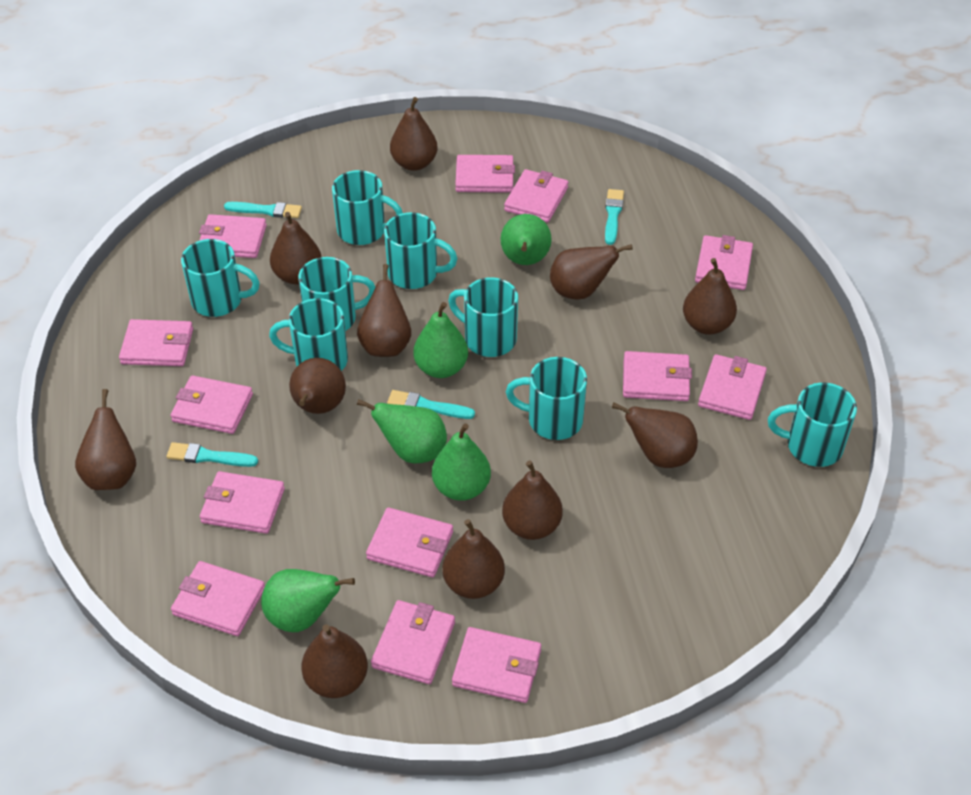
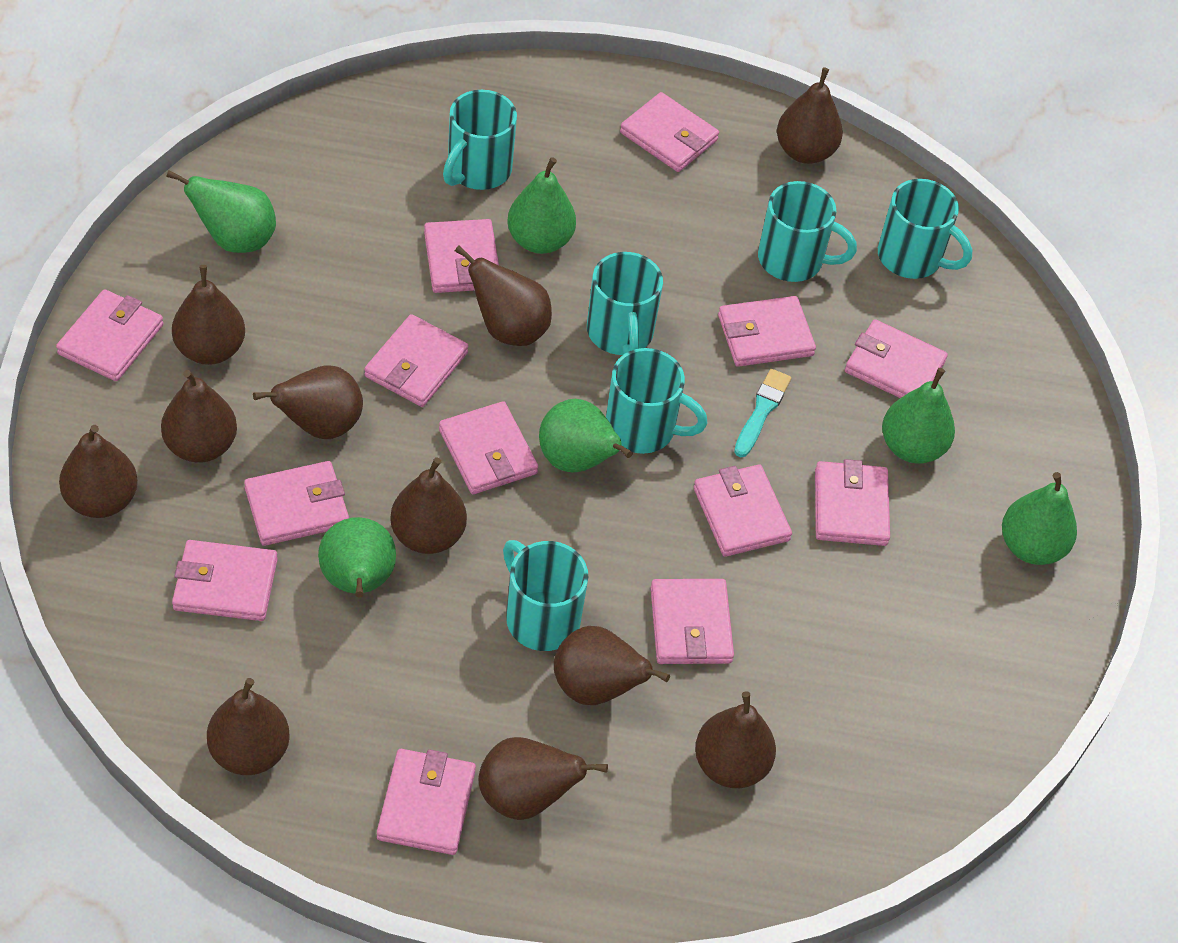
green pear: 5 -> 6
turquoise brush: 4 -> 1
turquoise mug: 8 -> 6

